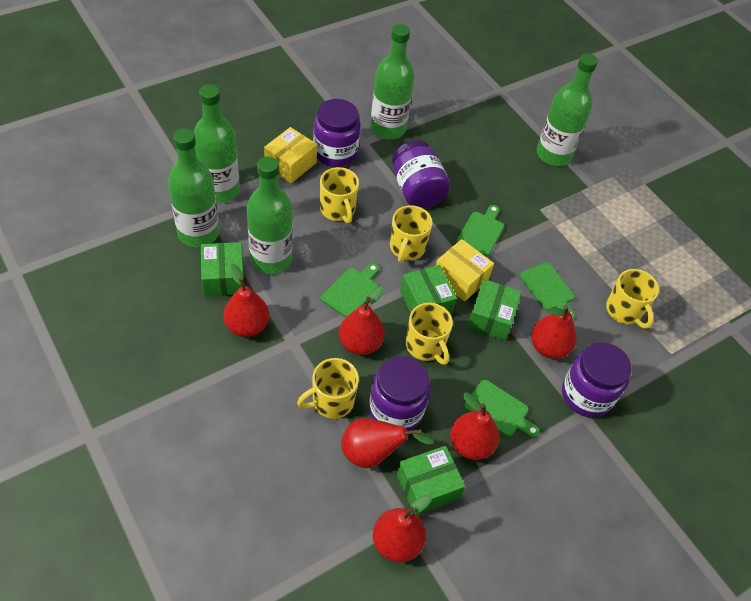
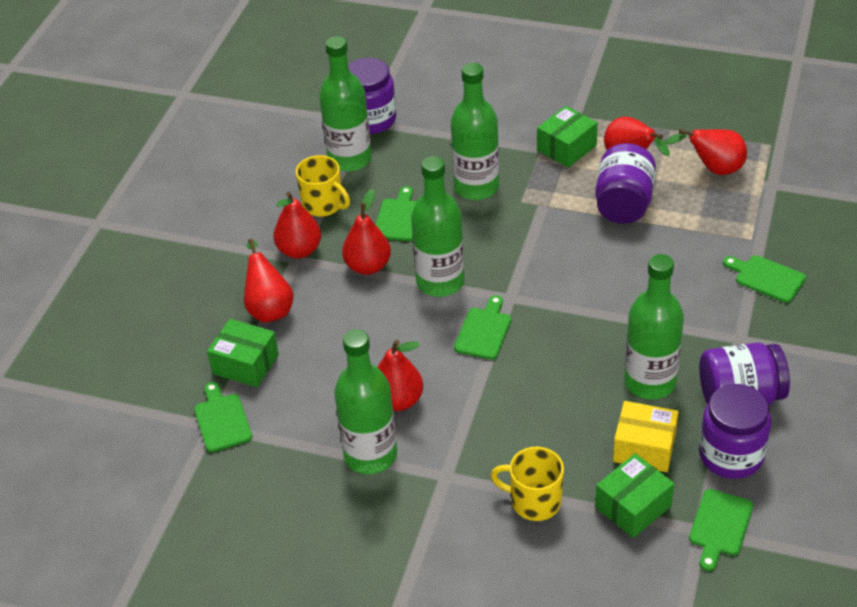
green box: 4 -> 3
green cutting board: 4 -> 5
yellow box: 2 -> 1
yellow mug: 5 -> 2

